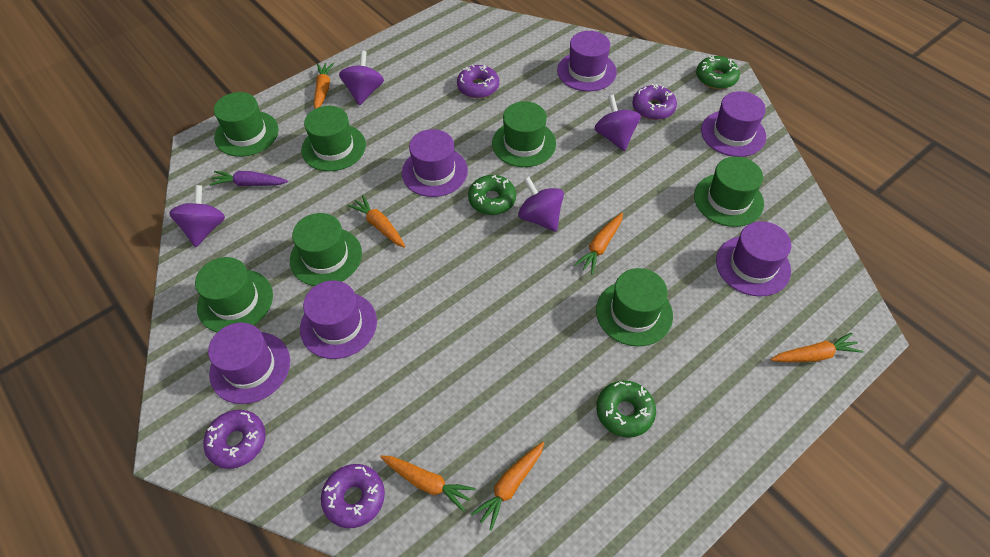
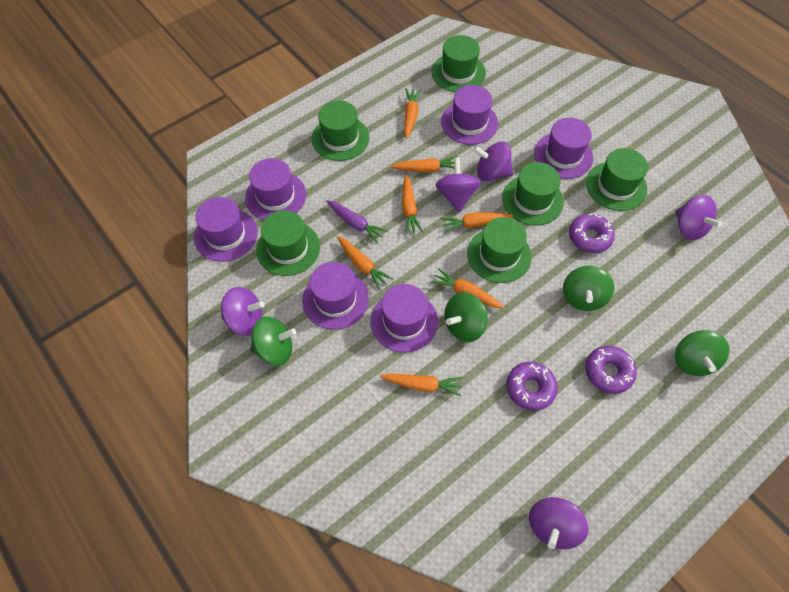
green donut: 3 -> 0
green hat: 7 -> 6
green spinning top: 0 -> 4
orange carrot: 6 -> 7
purple donut: 4 -> 3
purple spinning top: 4 -> 5

